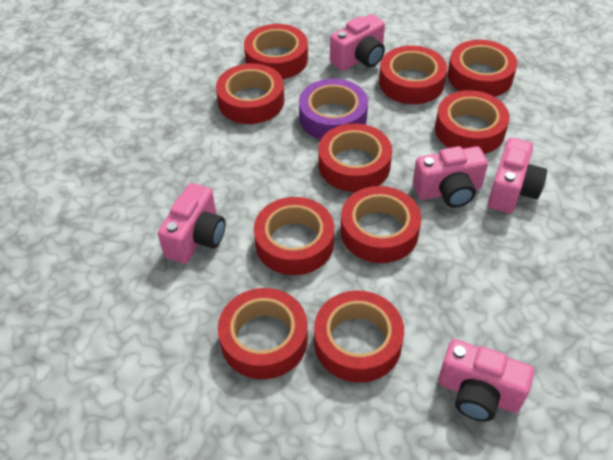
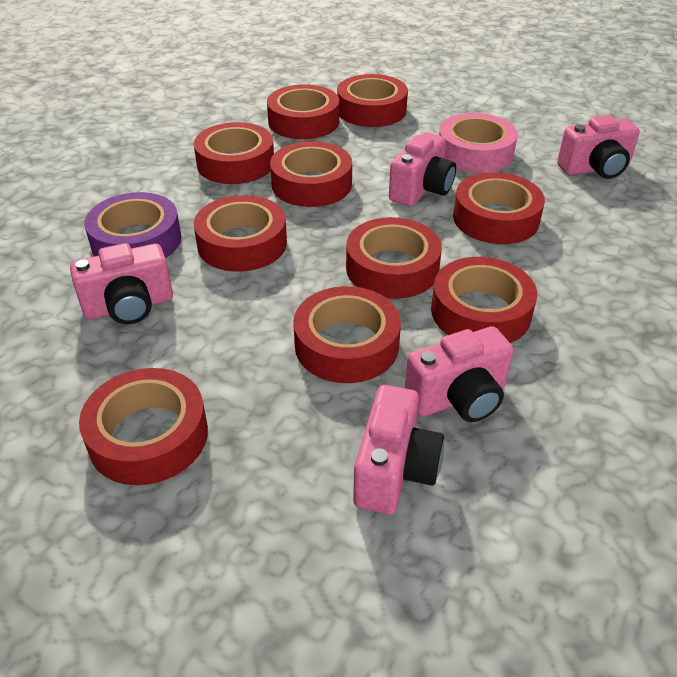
pink tape: 0 -> 1

